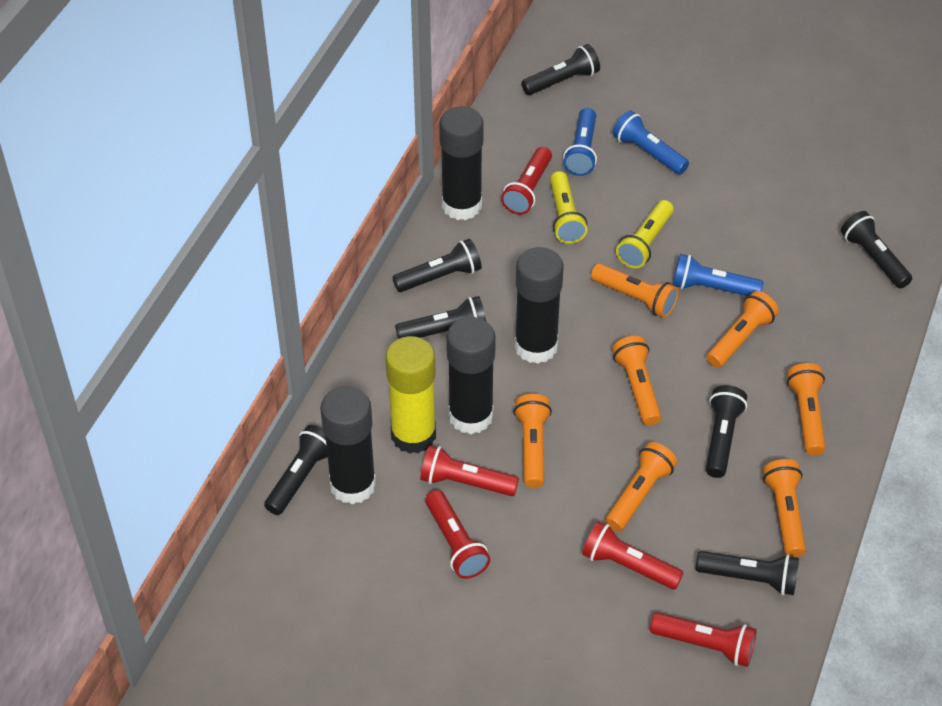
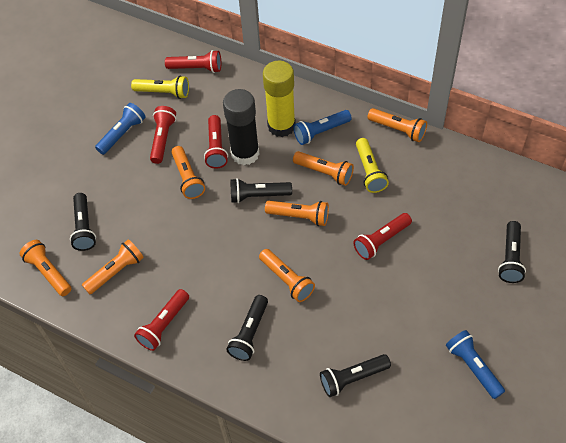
black flashlight: 7 -> 5
black glue stick: 4 -> 1

